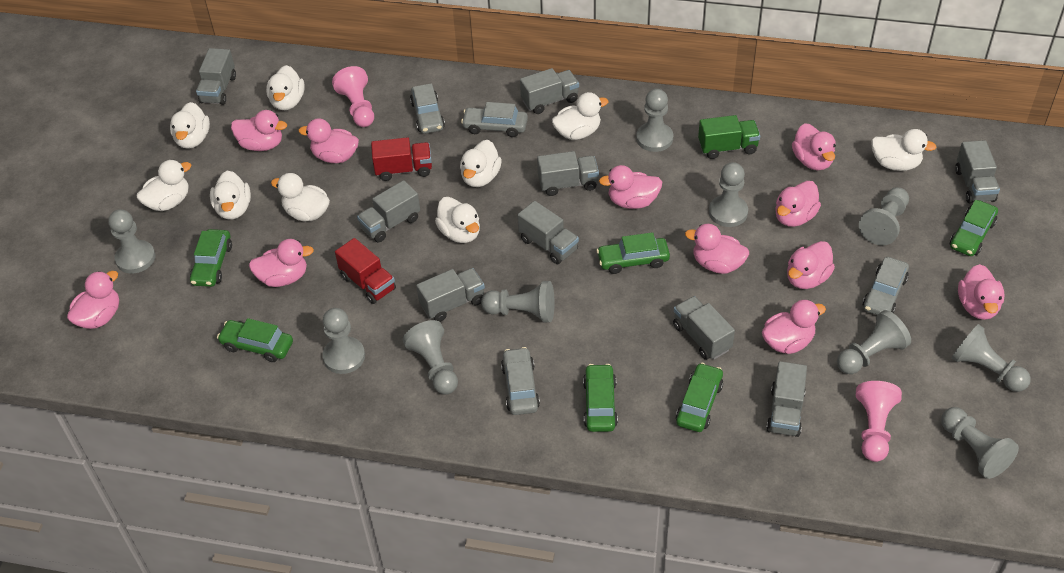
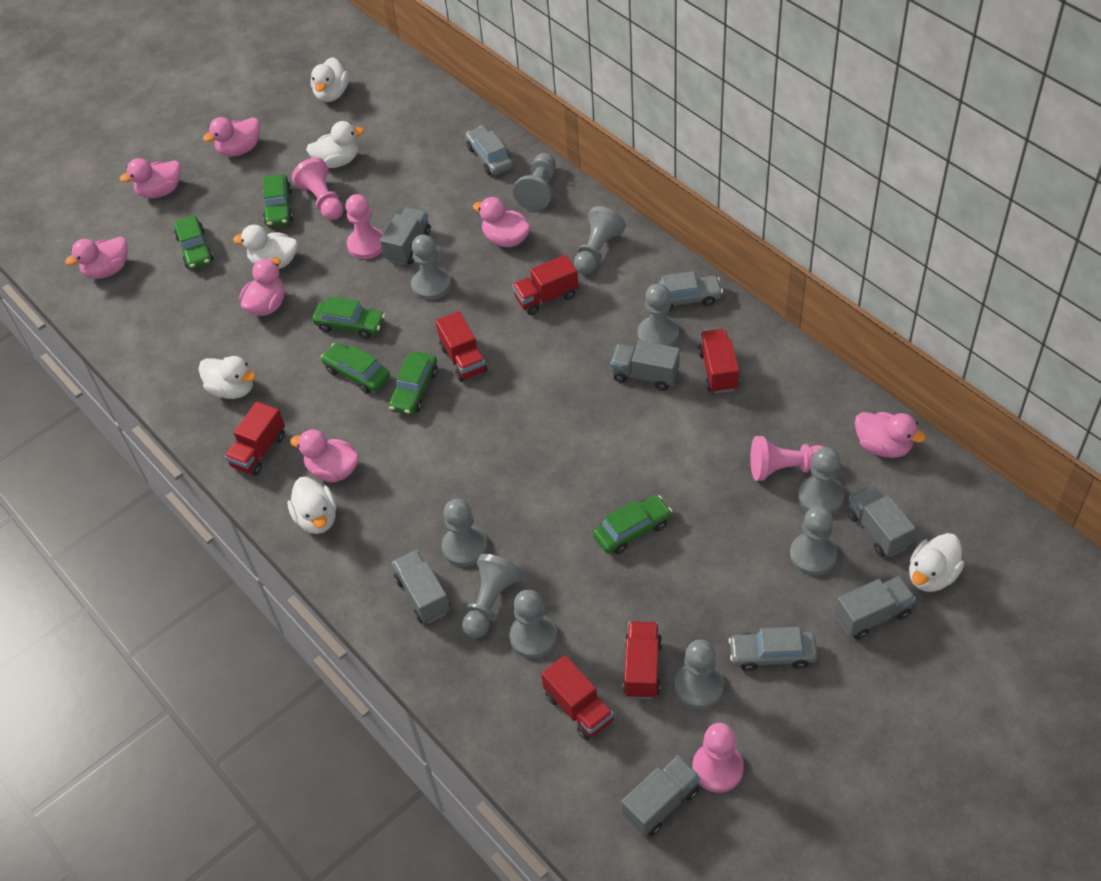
green truck: 1 -> 0
grey car: 4 -> 3
grey truck: 9 -> 6
pink duck: 11 -> 7
pink pawn: 2 -> 4
red truck: 2 -> 6
white duck: 9 -> 6

